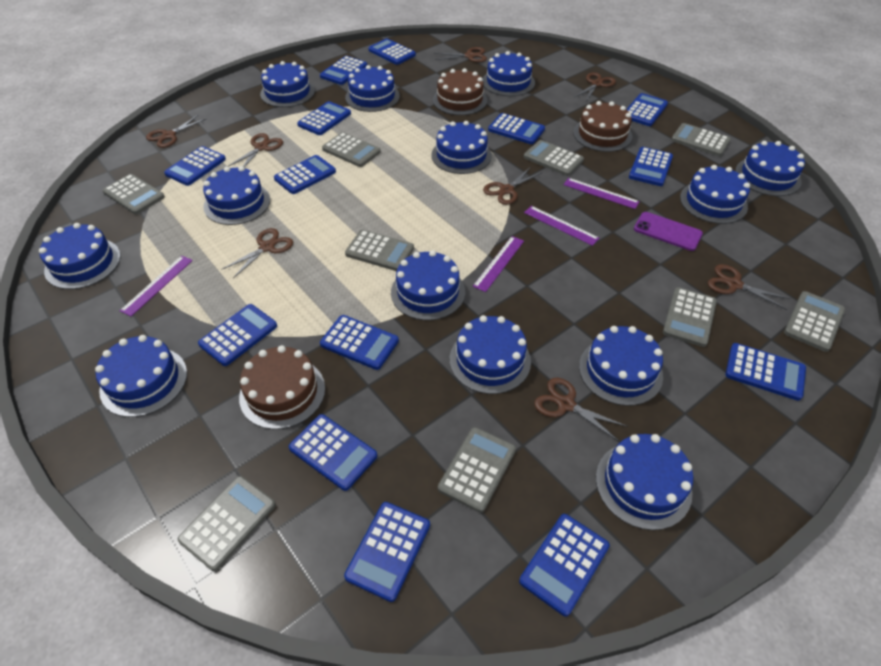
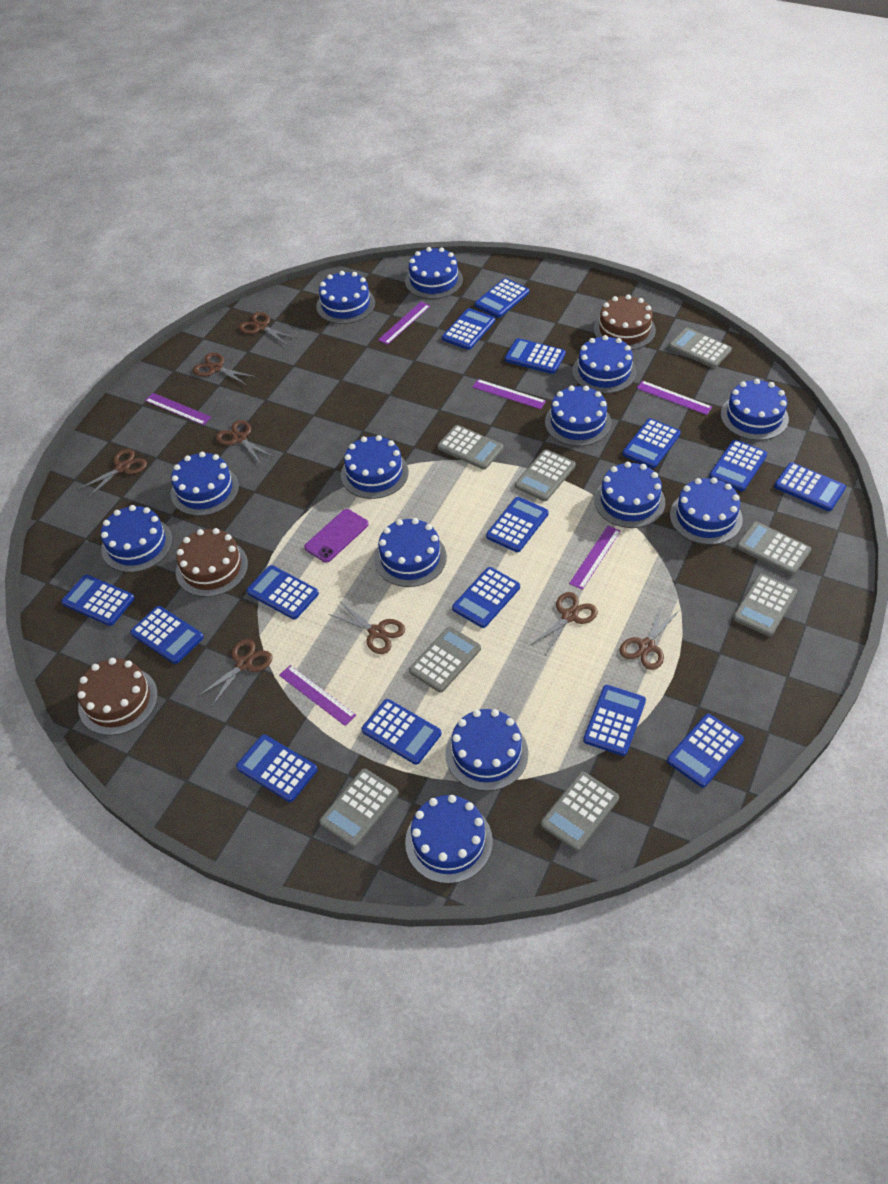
blue calculator: 14 -> 15
grey calculator: 9 -> 8
purple ruler: 4 -> 6

